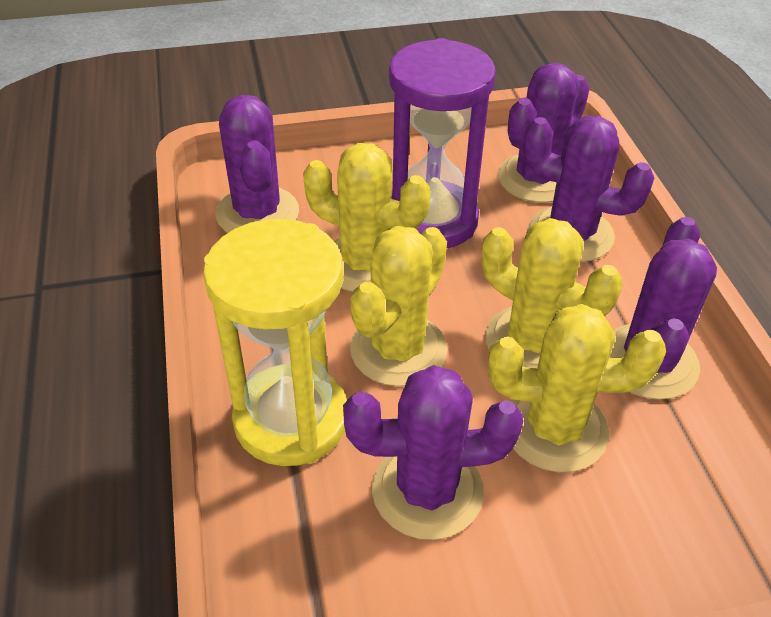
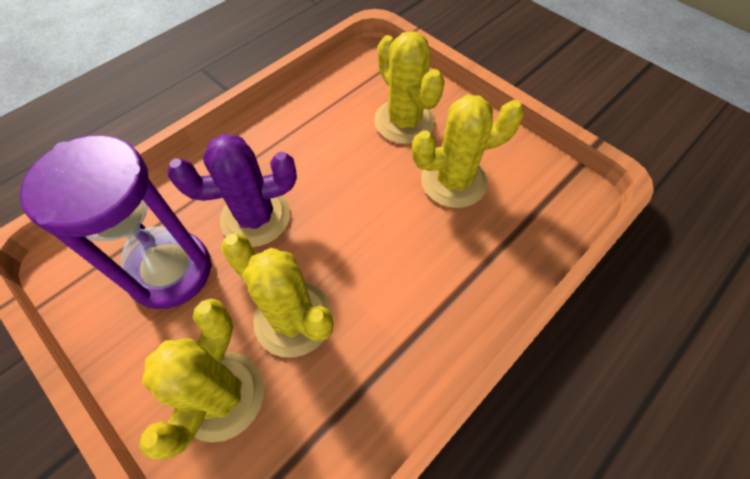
purple cactus: 5 -> 1
yellow hourglass: 1 -> 0

